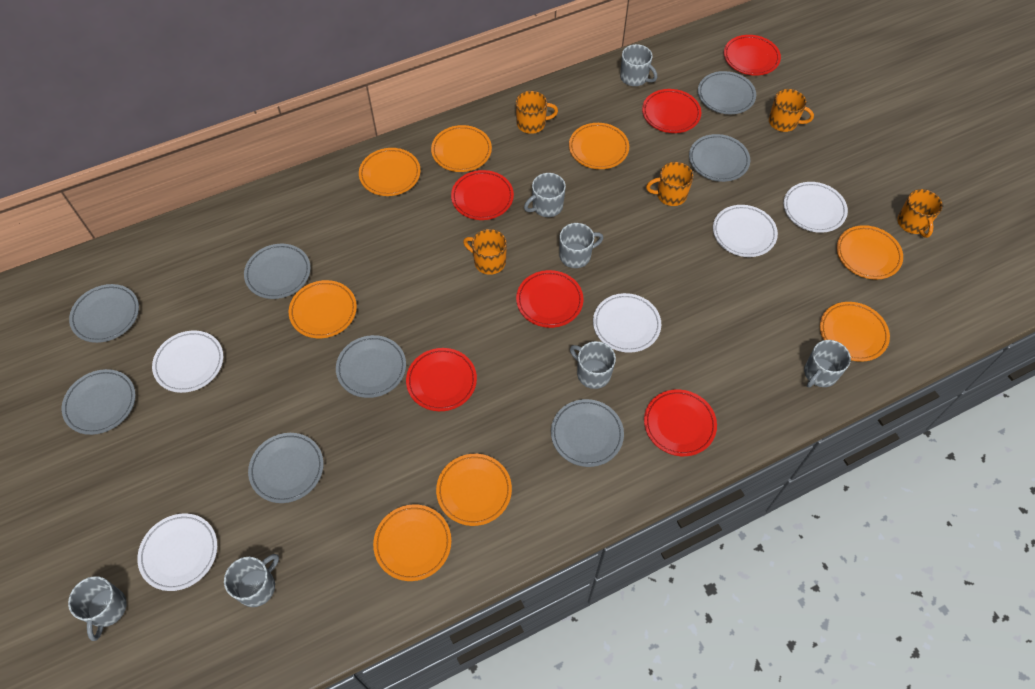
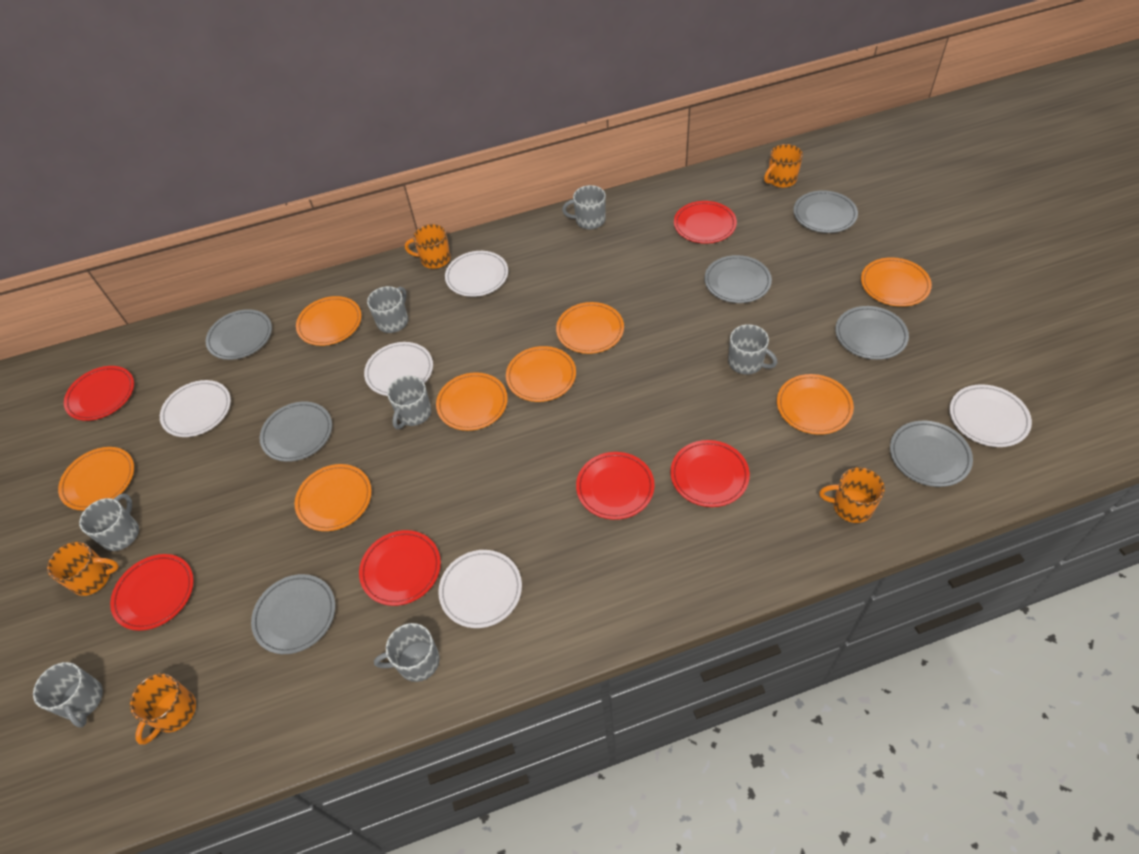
grey plate: 8 -> 7

